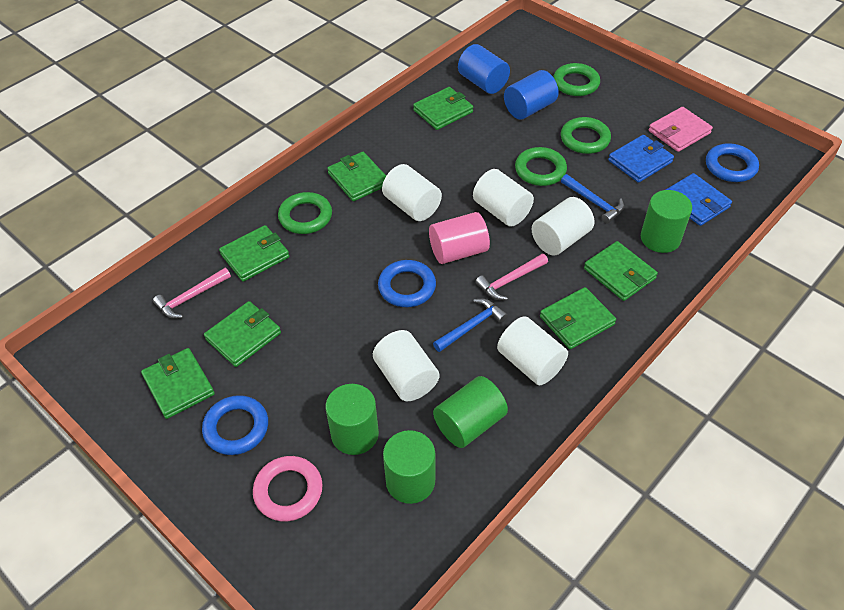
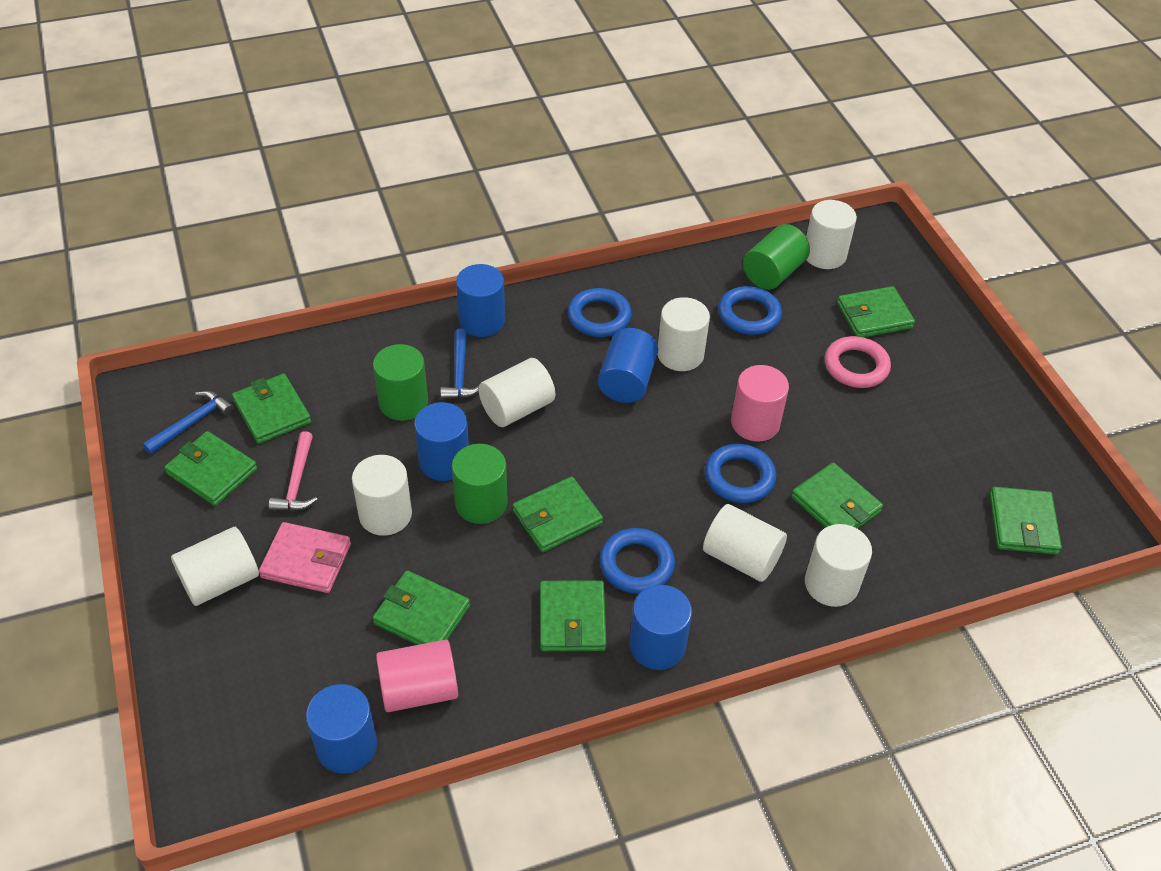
blue cylinder: 2 -> 5
blue ring: 3 -> 4
blue wallet: 2 -> 0
green cylinder: 4 -> 3
green ring: 4 -> 0
green wallet: 7 -> 8
pink cylinder: 1 -> 2
pink hammer: 2 -> 1
white cylinder: 5 -> 7

